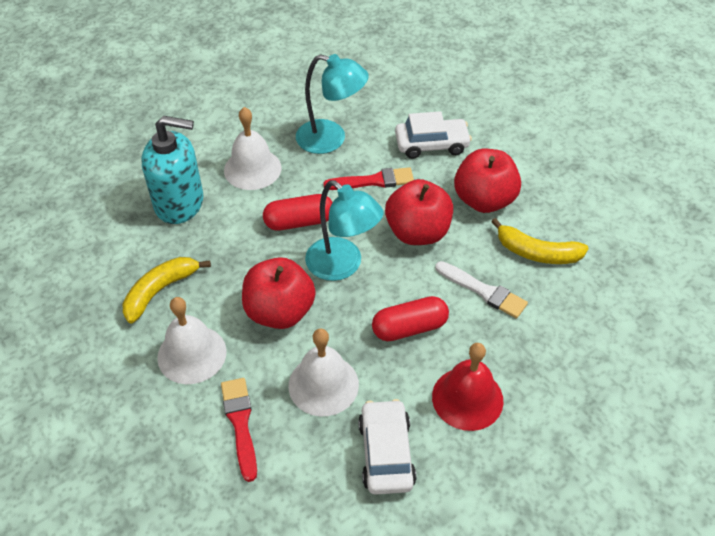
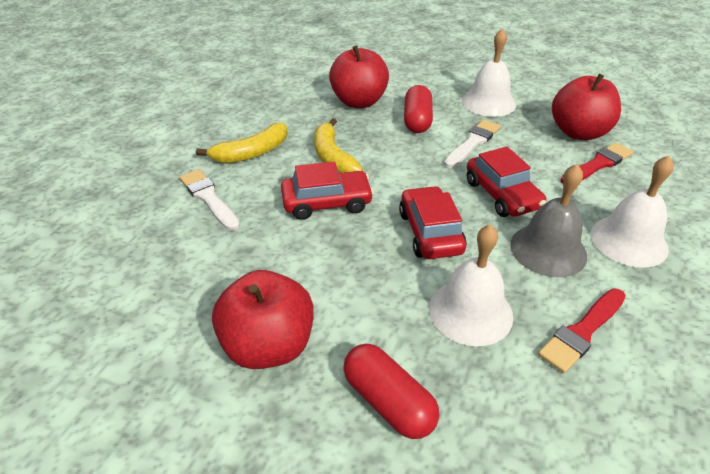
grey bell: 0 -> 1
red bell: 1 -> 0
red car: 0 -> 3
turquoise lamp: 2 -> 0
turquoise soap dispenser: 1 -> 0
white brush: 1 -> 2
white car: 2 -> 0

